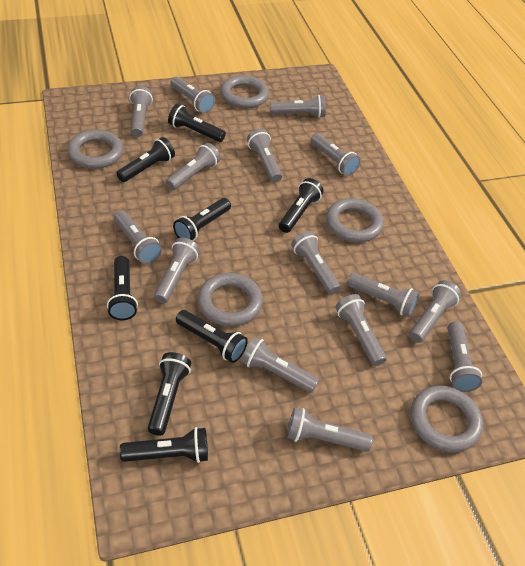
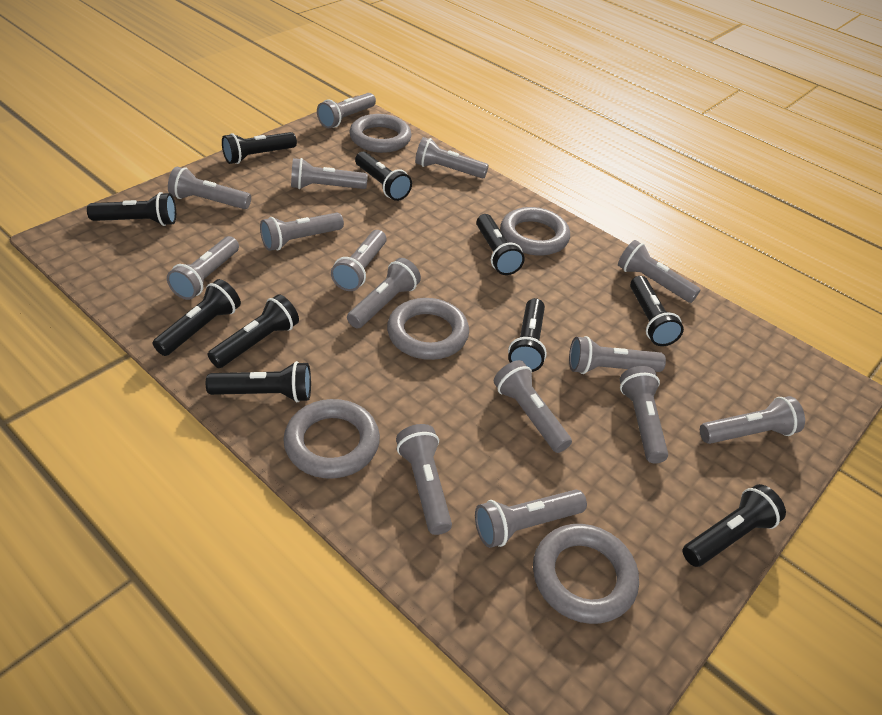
black flashlight: 8 -> 10

